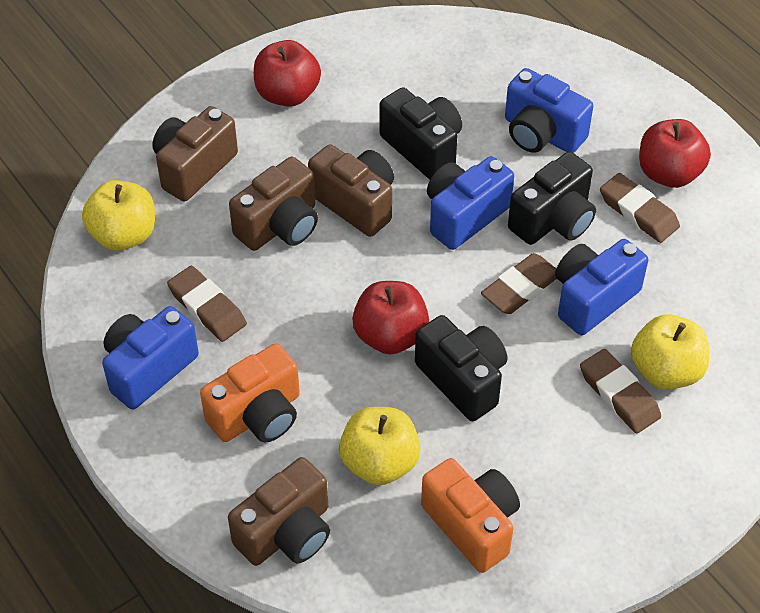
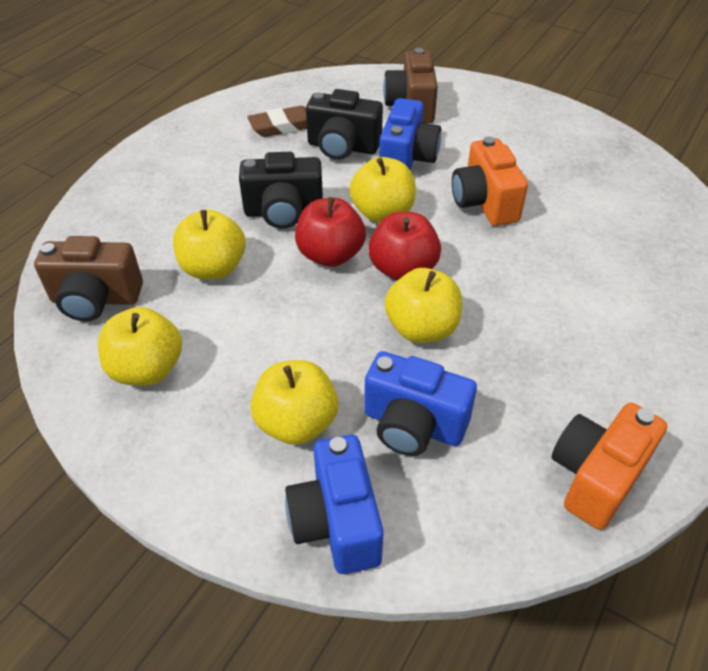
black camera: 3 -> 2
blue camera: 4 -> 3
brown camera: 4 -> 2
brown eraser: 4 -> 1
red apple: 3 -> 2
yellow apple: 3 -> 5

